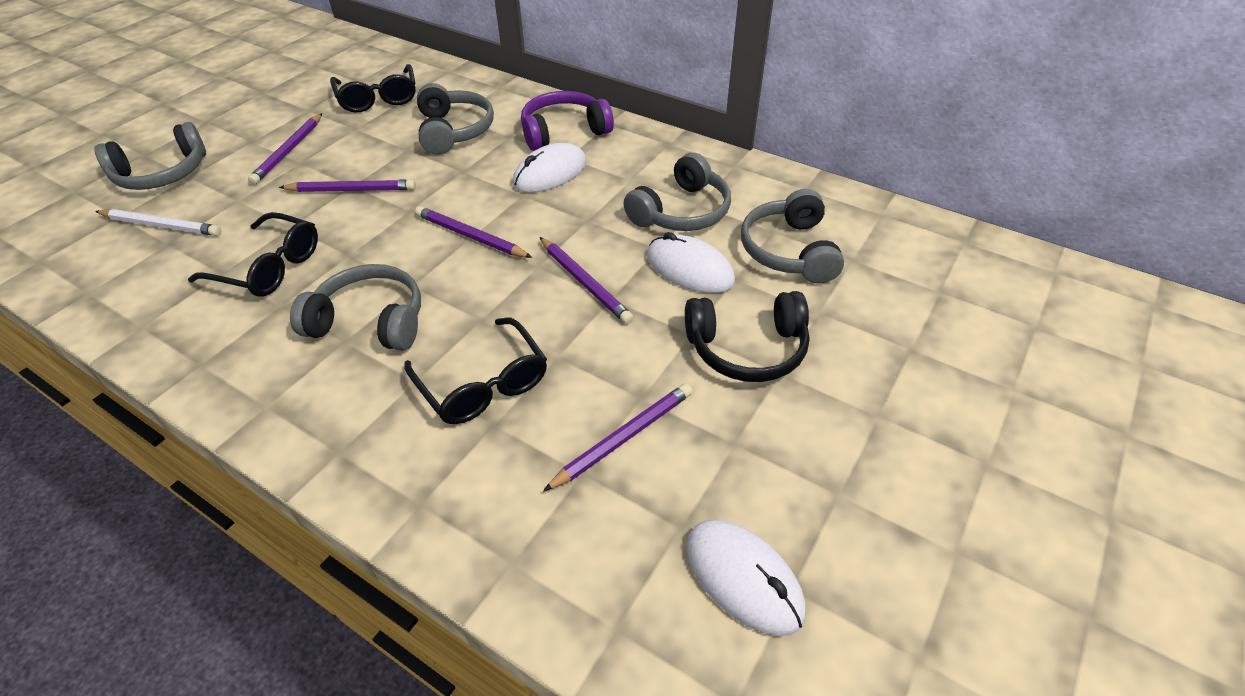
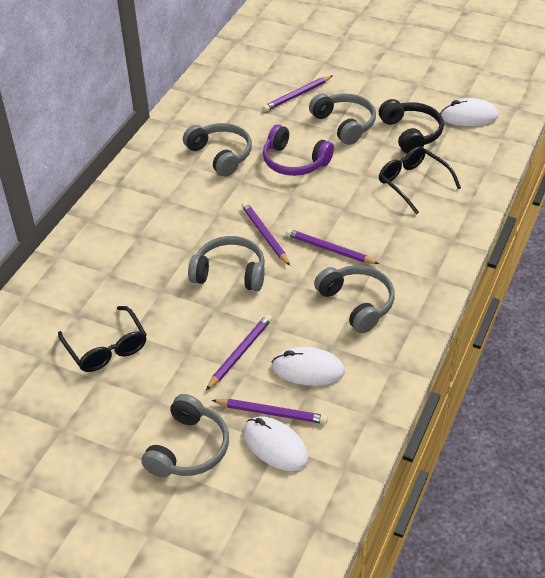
black glasses: 3 -> 2
white pencil: 1 -> 0

